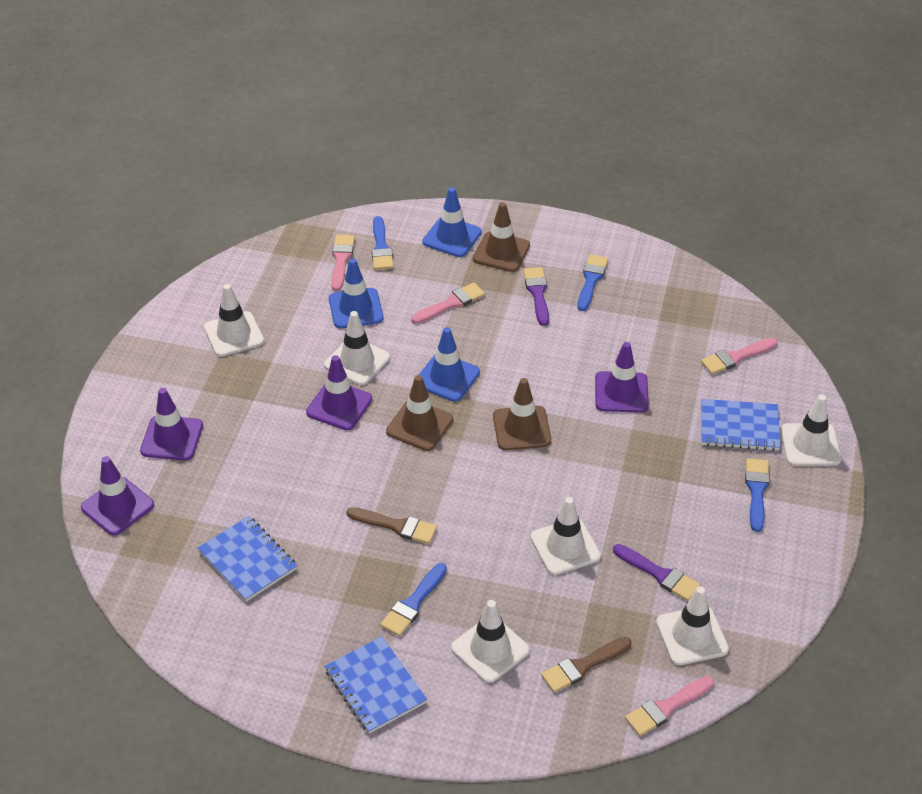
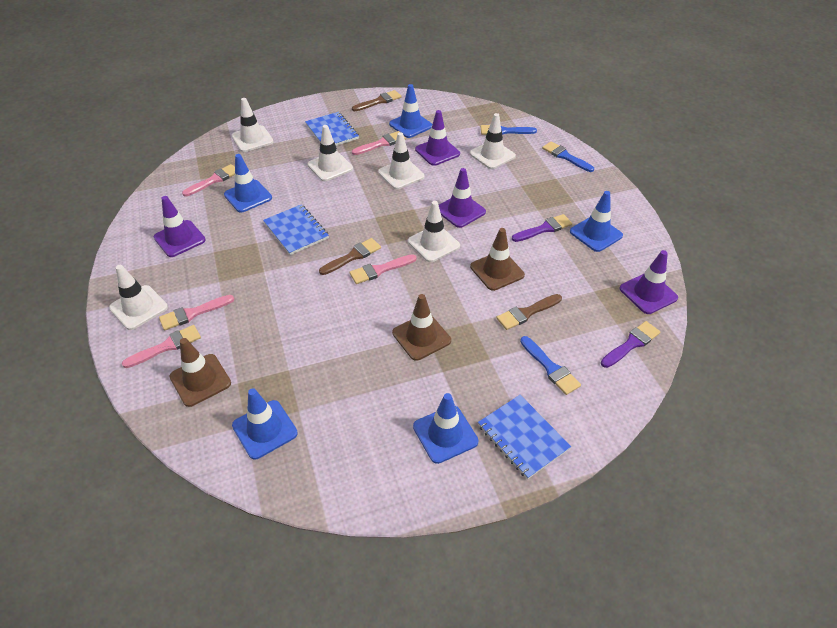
blue brush: 4 -> 3
blue traffic cone: 3 -> 5
brown brush: 2 -> 3
pink brush: 4 -> 5

